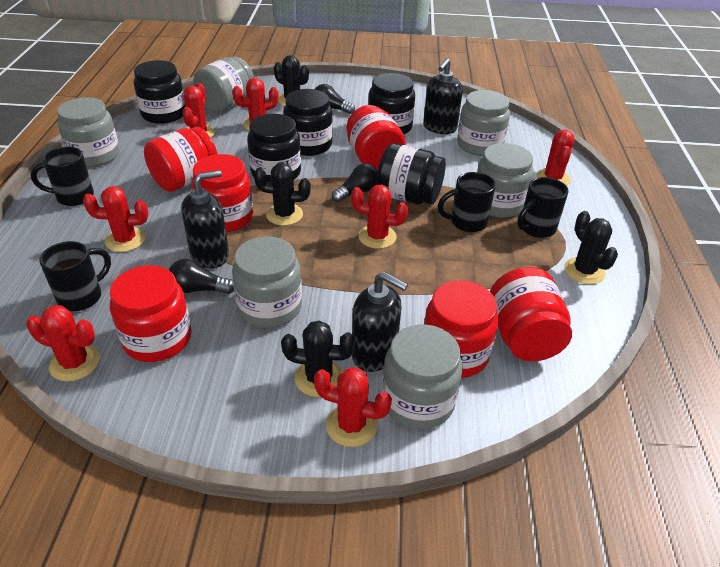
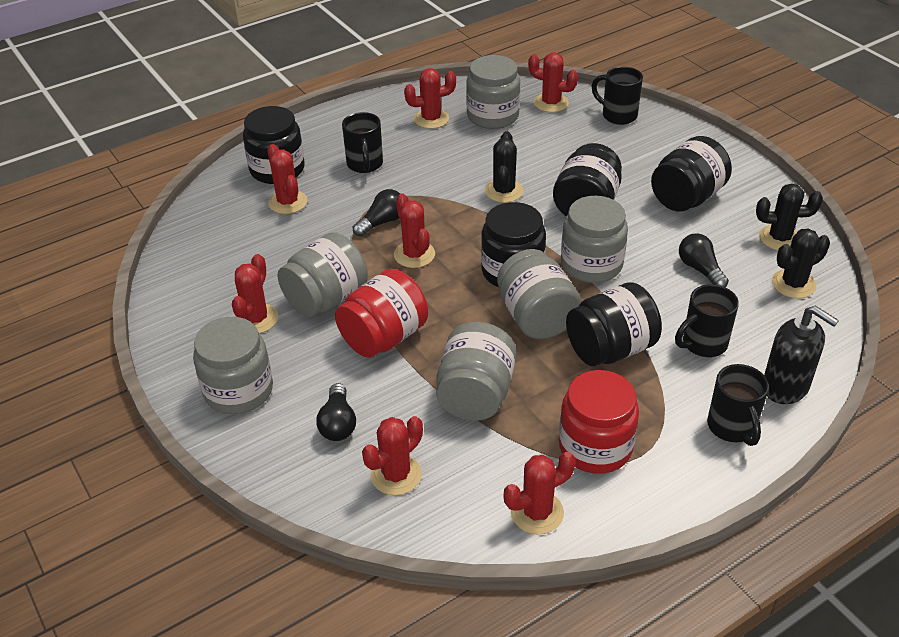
black cactus: 4 -> 3
black soap dispenser: 3 -> 1
red jar: 6 -> 2

